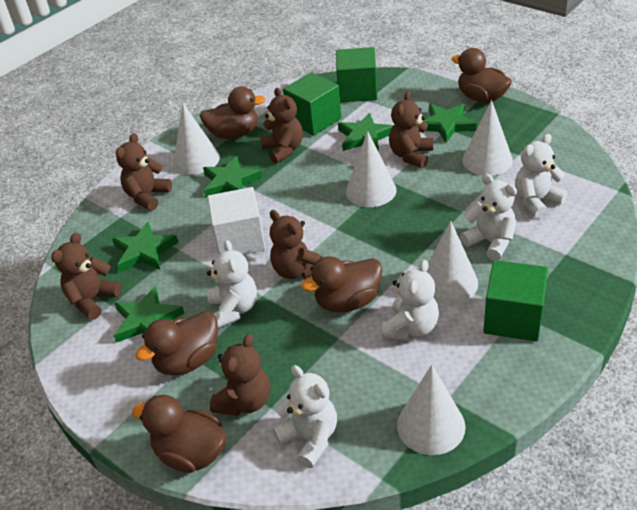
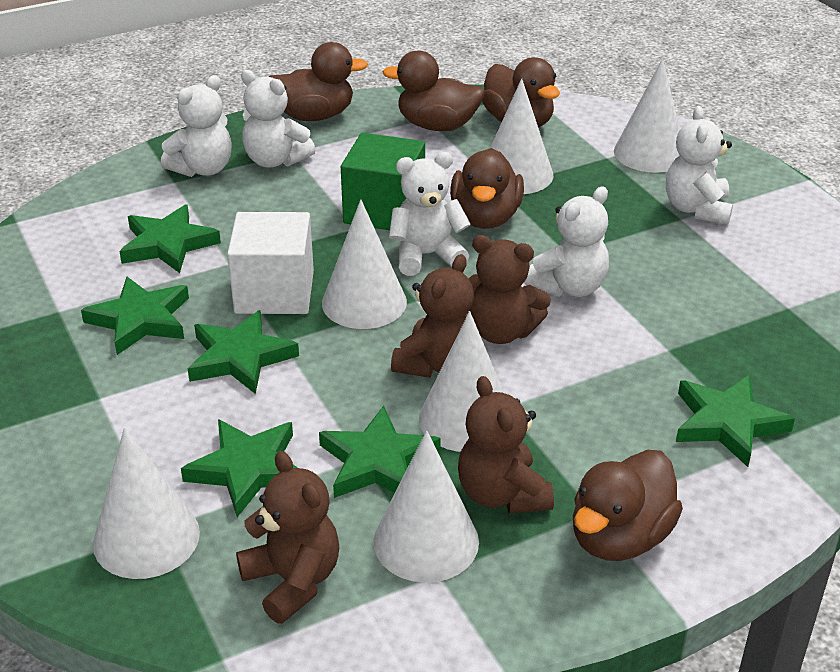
brown teddy bear: 6 -> 4
green cube: 3 -> 1
green star: 5 -> 6
white cone: 5 -> 6

